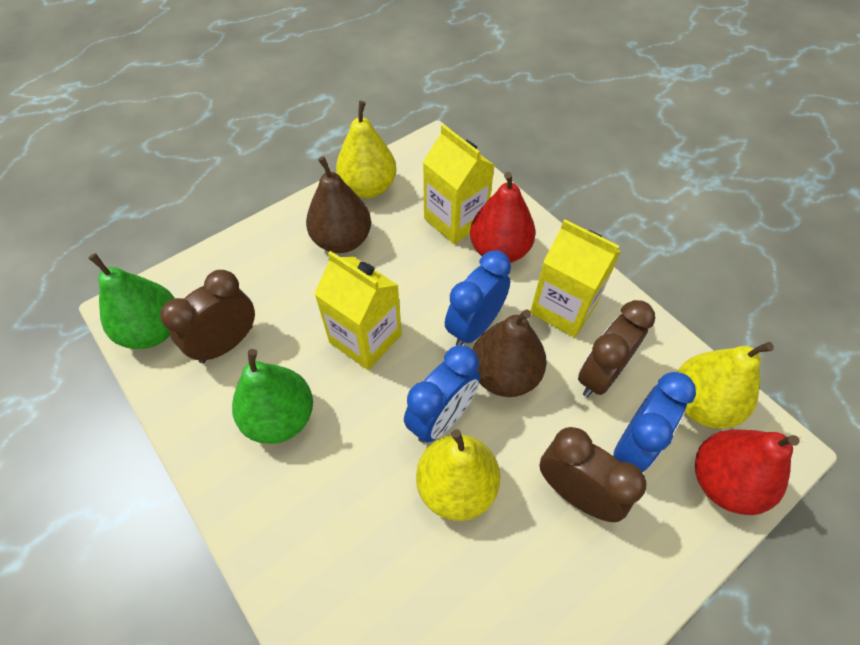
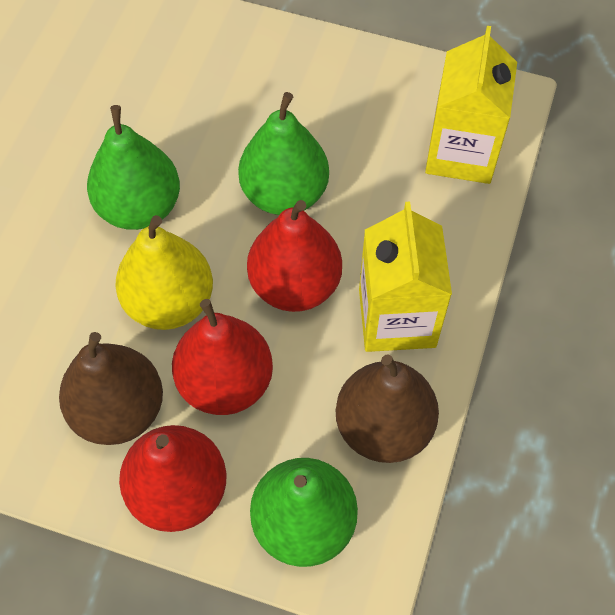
blue clock: 3 -> 0
brown clock: 3 -> 0
green pear: 2 -> 3
red pear: 2 -> 3
yellow carton: 3 -> 2
yellow pear: 3 -> 1

